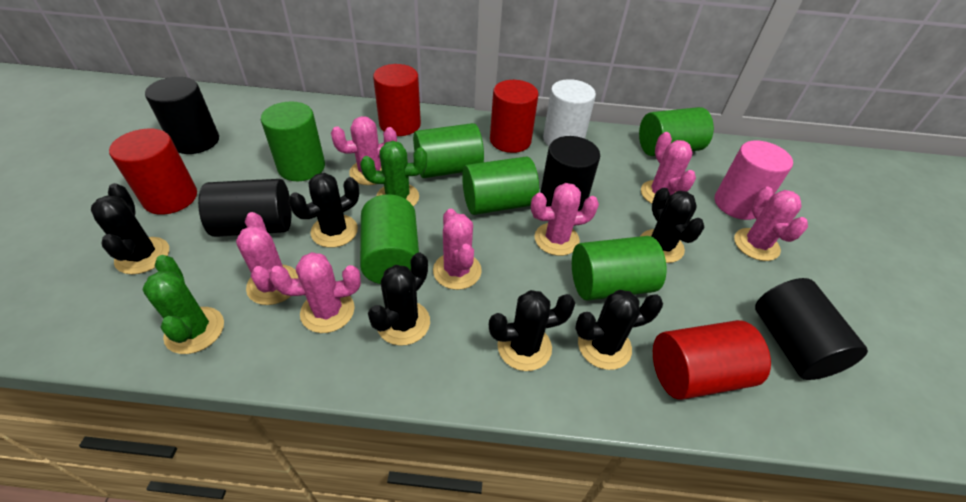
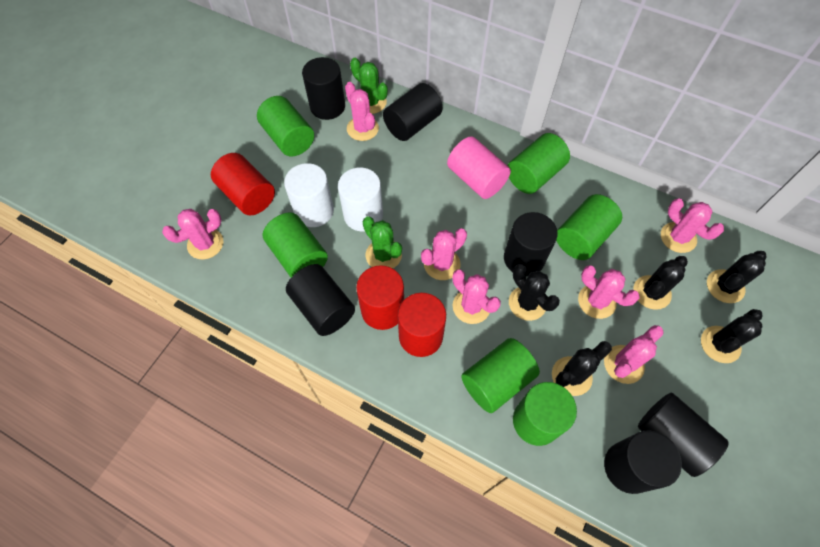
black cactus: 6 -> 5
black cylinder: 4 -> 6
red cylinder: 4 -> 3
white cylinder: 1 -> 2

